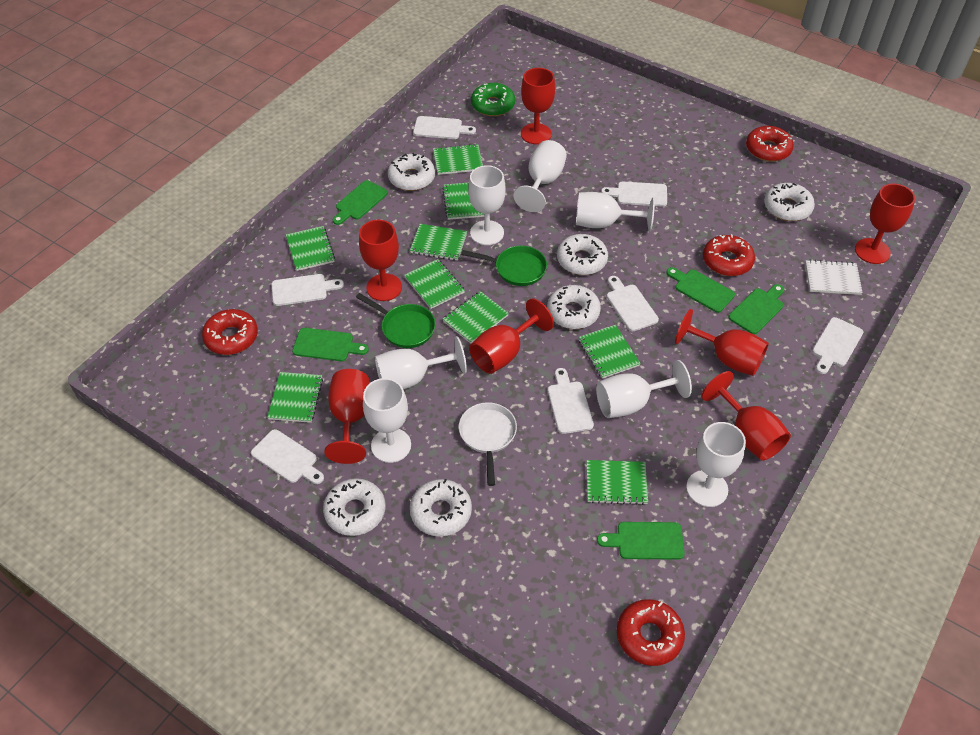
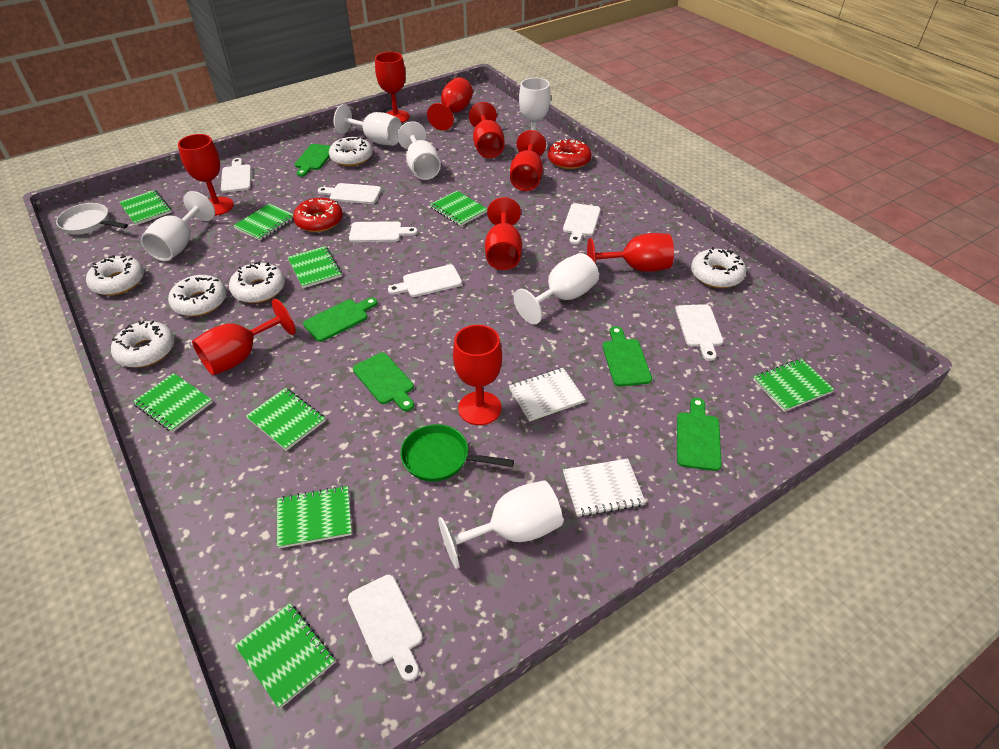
green donut: 1 -> 0
green pan: 2 -> 1
red donut: 4 -> 2
red goblet: 7 -> 9
white goblet: 7 -> 6
white notebook: 1 -> 2

